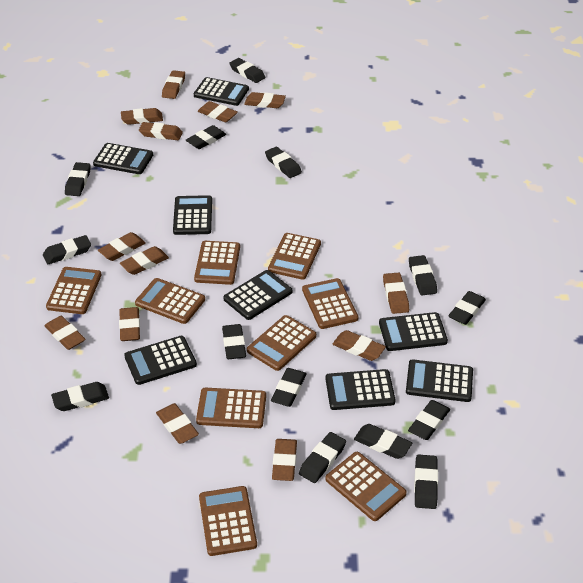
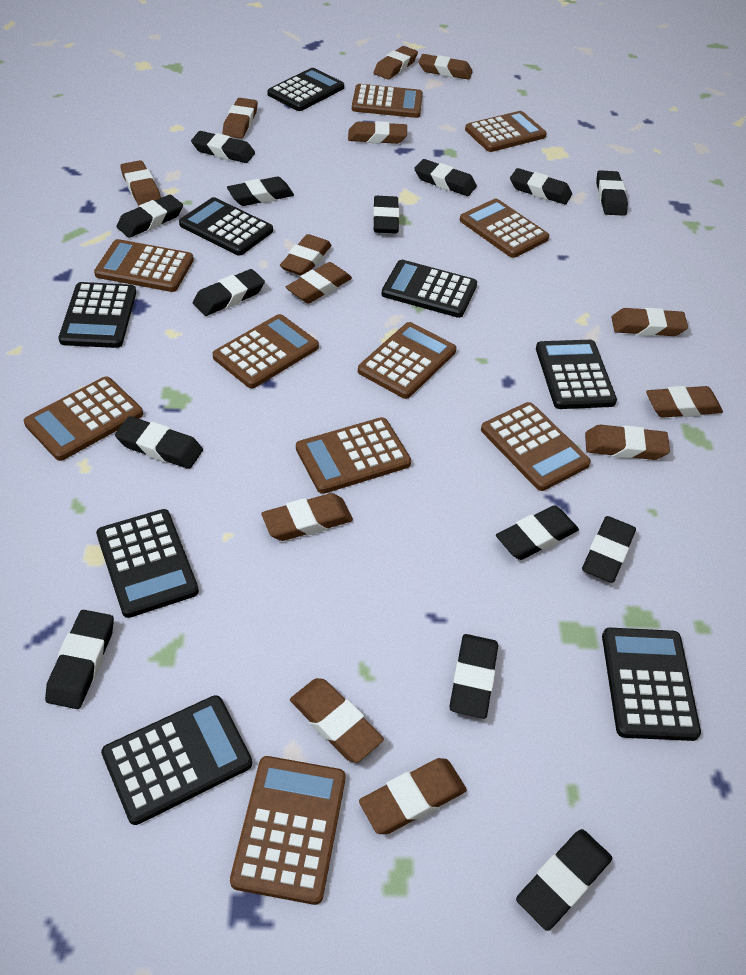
brown calculator: 9 -> 10

